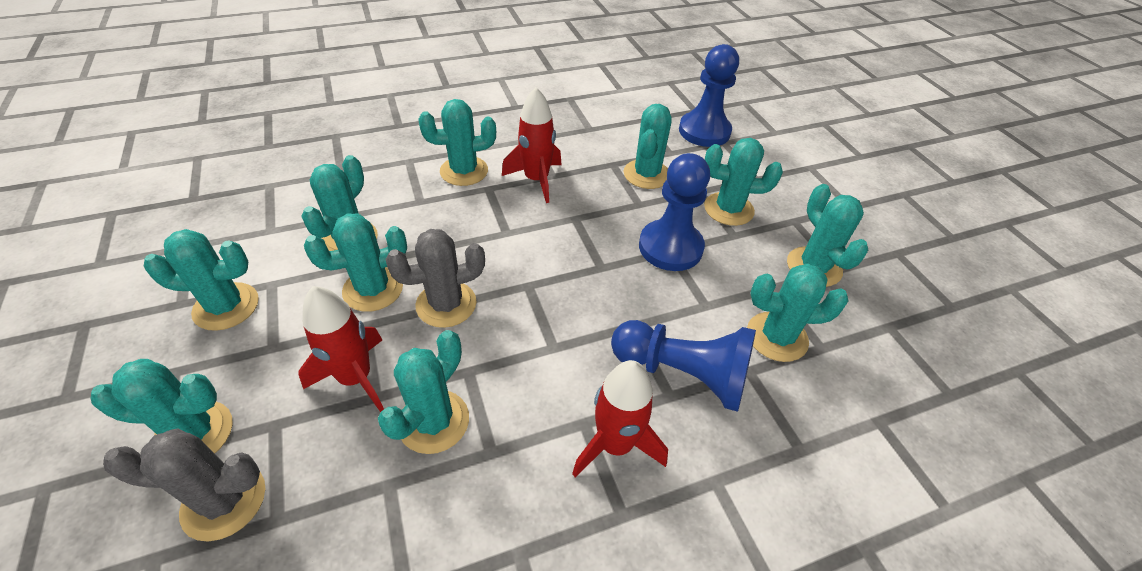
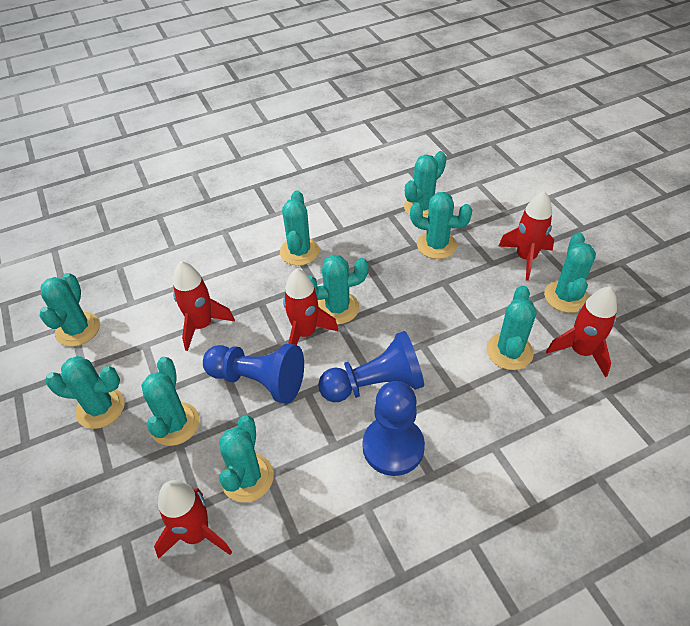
grey cactus: 2 -> 0
red rocket: 3 -> 5

